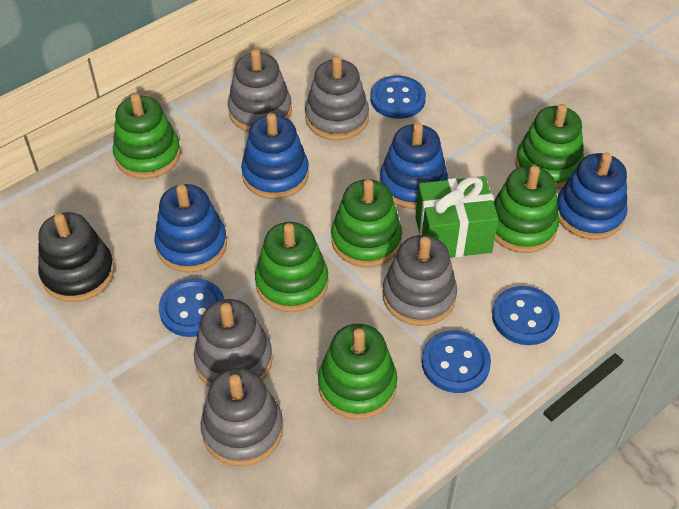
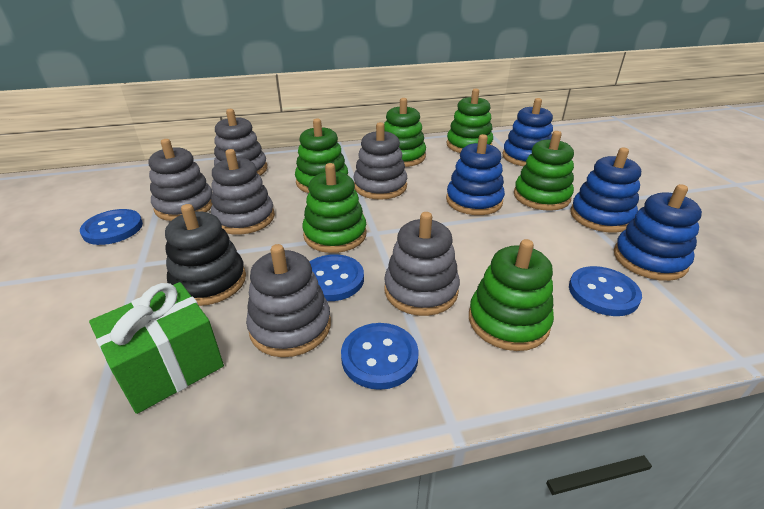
grey stacking toy: 5 -> 6

